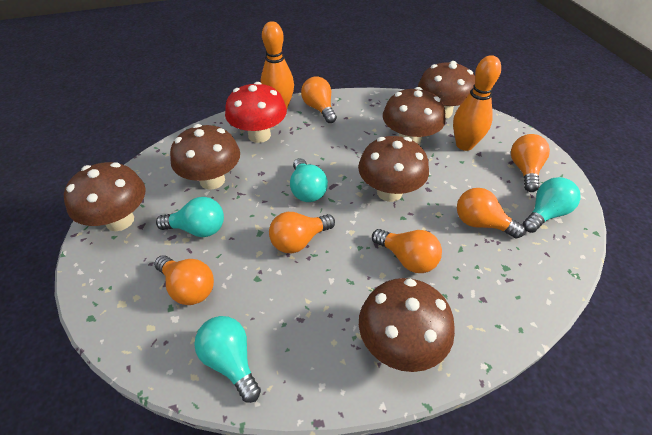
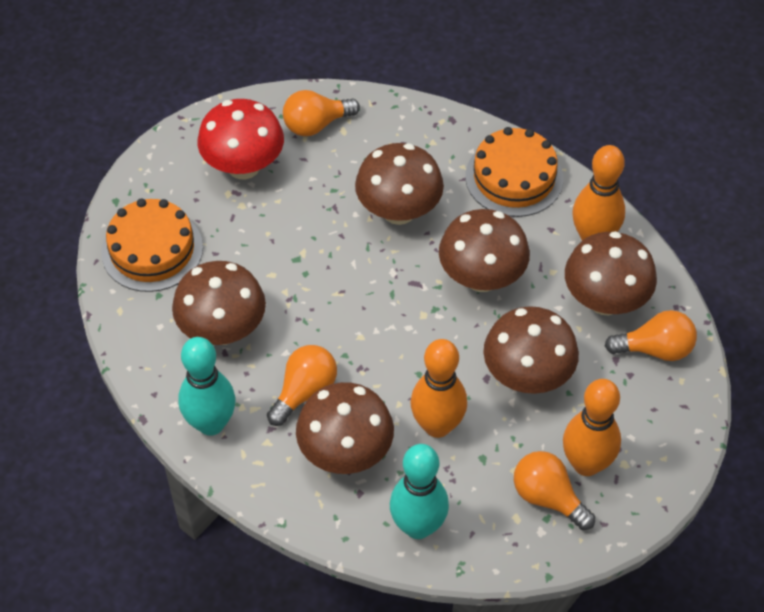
orange bowling pin: 2 -> 3
orange cake: 0 -> 2
orange light bulb: 6 -> 4
turquoise bowling pin: 0 -> 2
turquoise light bulb: 4 -> 0

